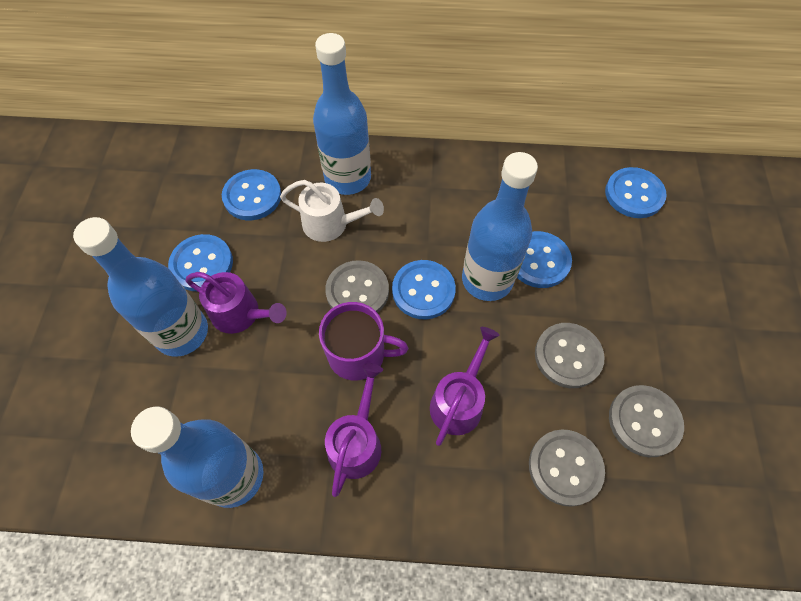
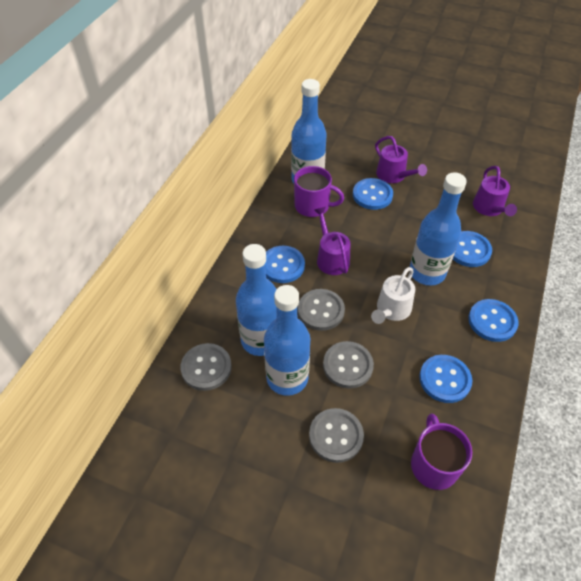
purple mug: 1 -> 2

